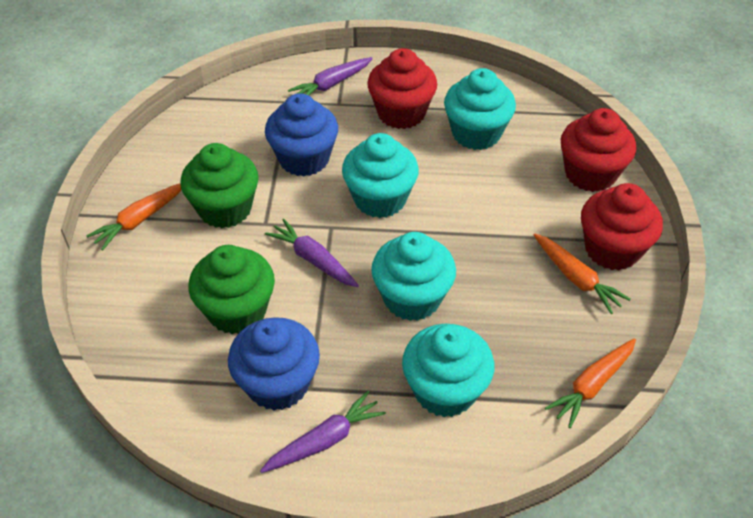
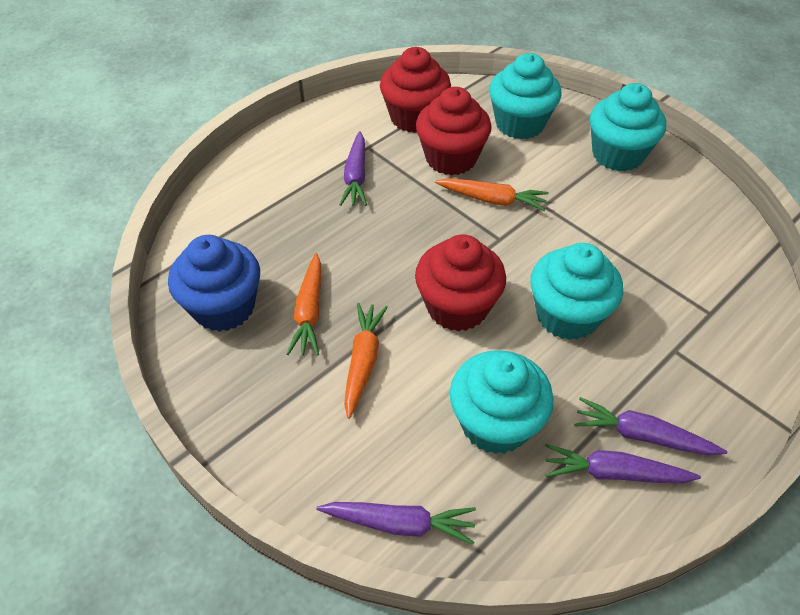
blue cupcake: 2 -> 1
green cupcake: 2 -> 0
purple carrot: 3 -> 4

